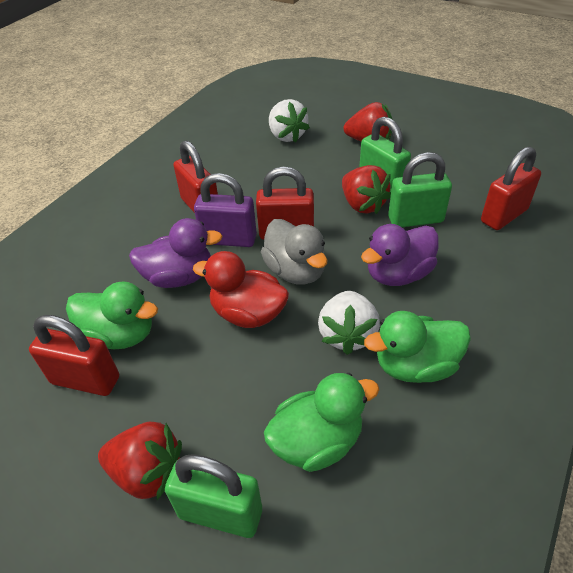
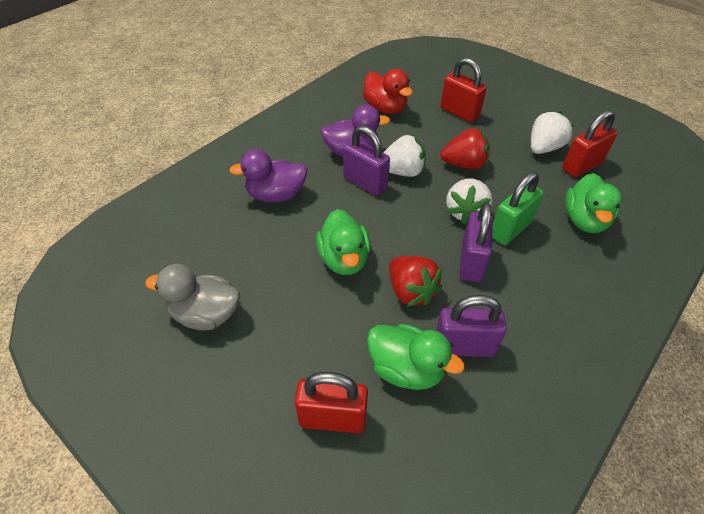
green padlock: 3 -> 1
purple padlock: 1 -> 3
red padlock: 4 -> 3
red strawberry: 3 -> 2
white strawberry: 2 -> 3

